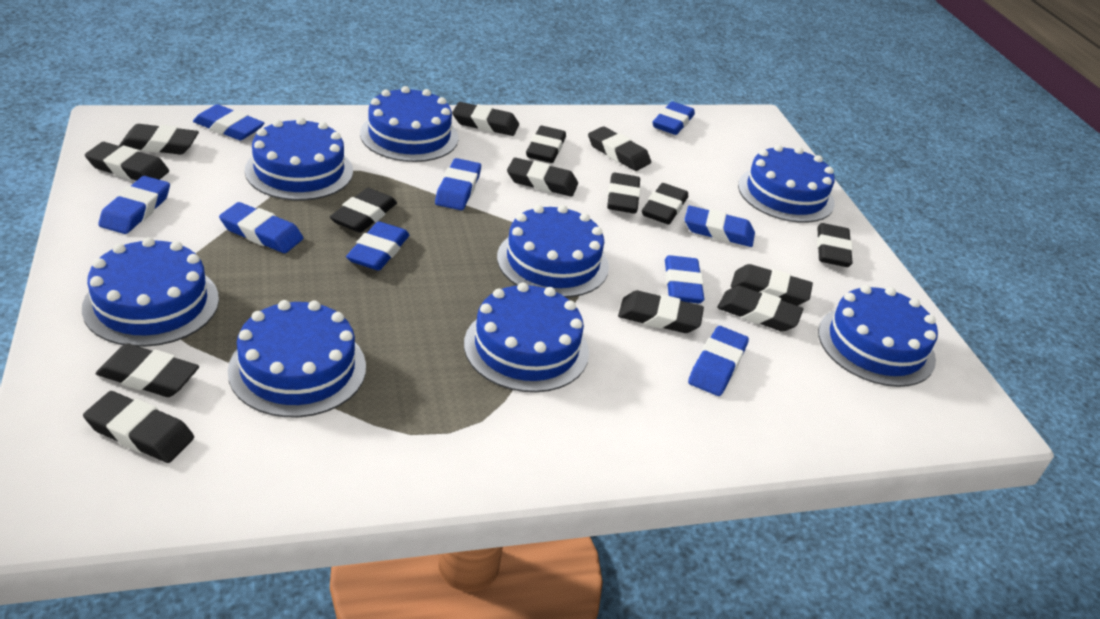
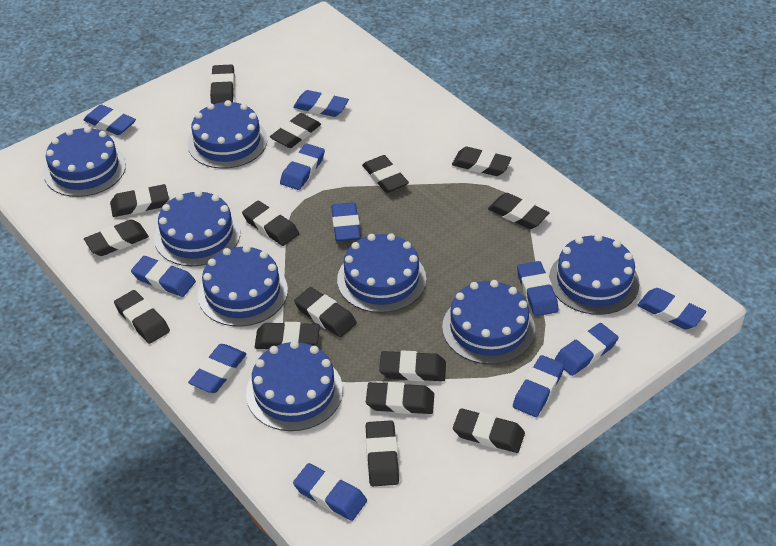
blue eraser: 9 -> 11

